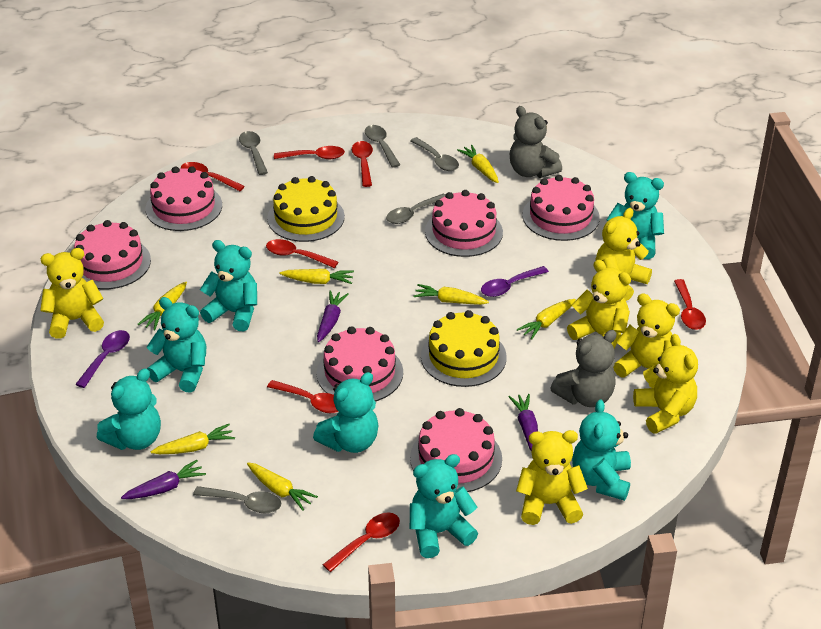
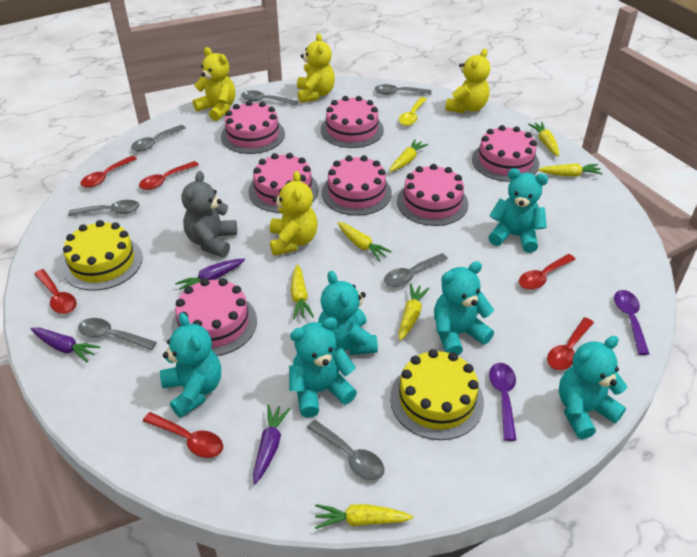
grey spoon: 5 -> 7
grey teddy bear: 2 -> 1
pink cake: 6 -> 7
red spoon: 7 -> 6
turquoise teddy bear: 7 -> 6
yellow spoon: 0 -> 1
yellow teddy bear: 6 -> 4

